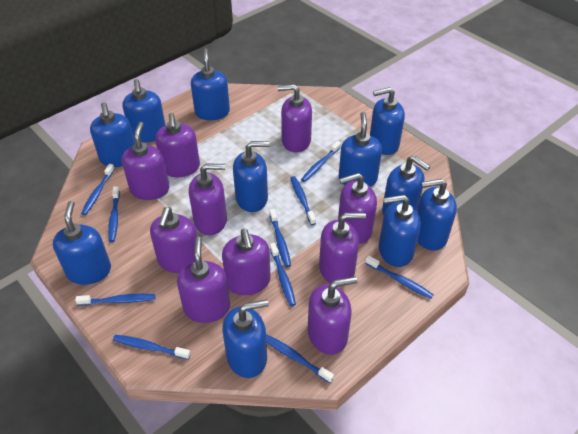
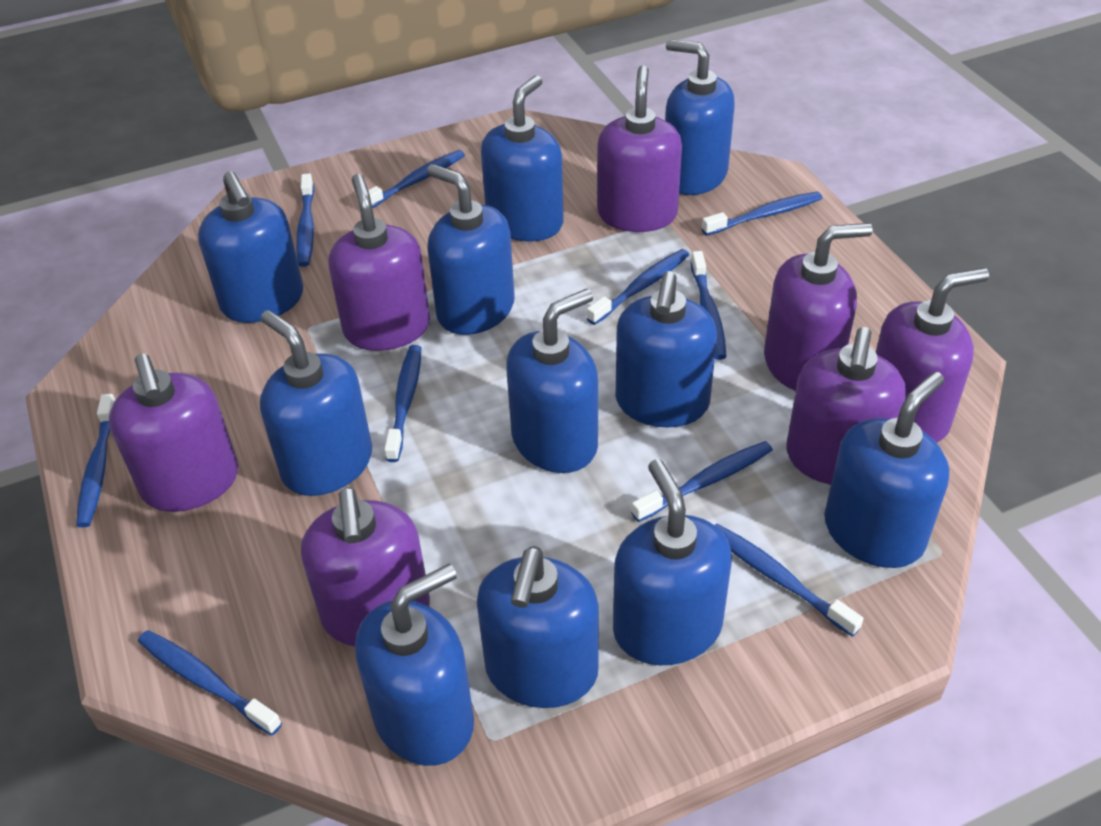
purple soap dispenser: 10 -> 7

